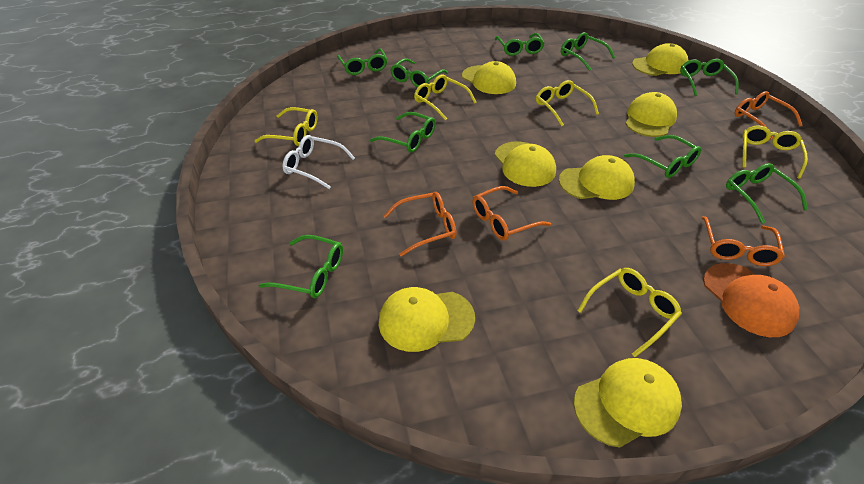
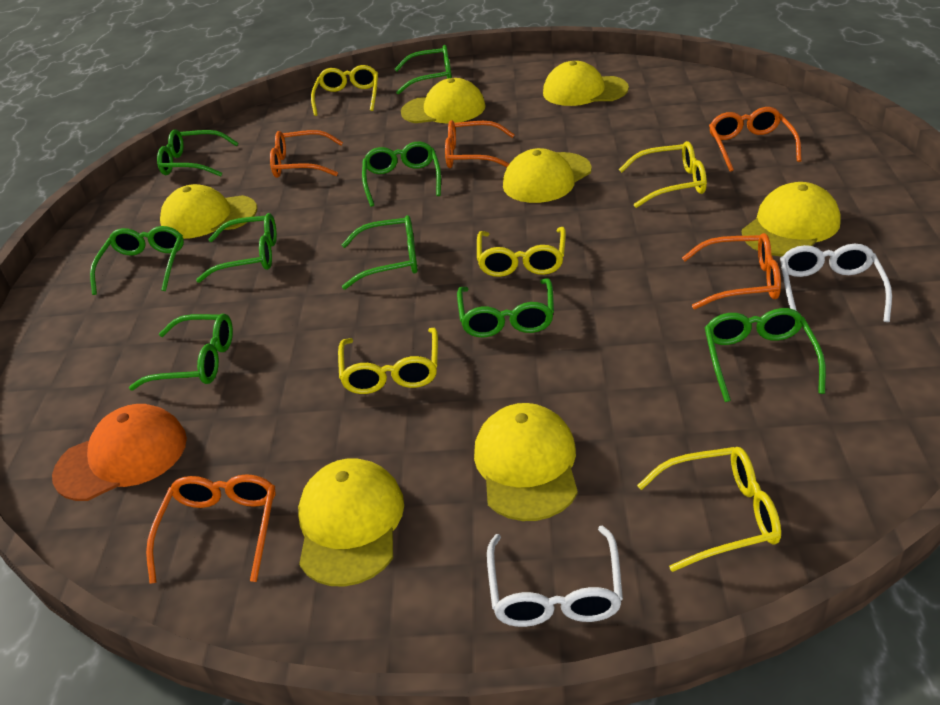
orange glasses: 4 -> 5
white glasses: 1 -> 2

